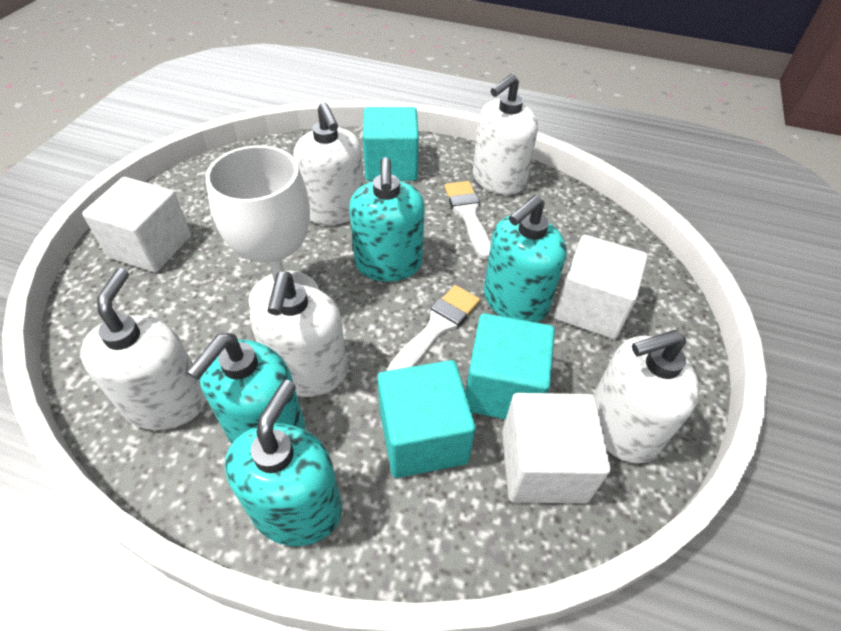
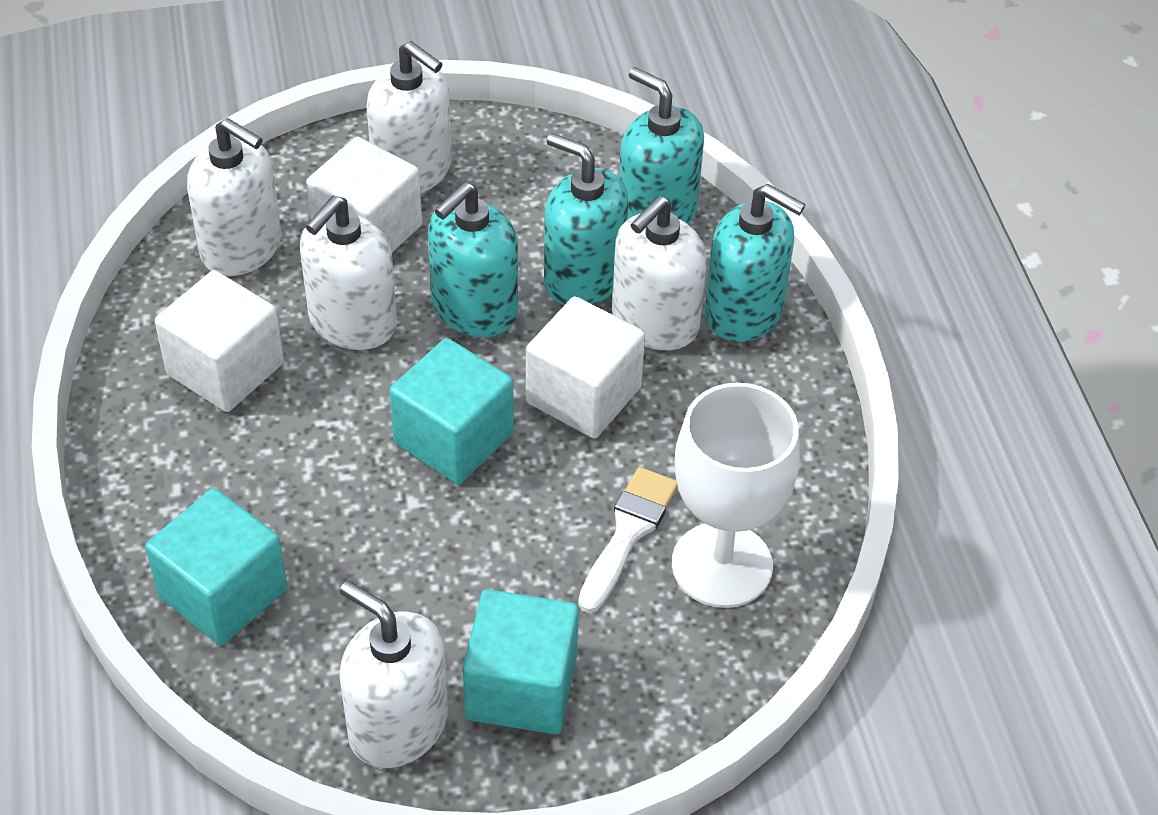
white brush: 2 -> 1

